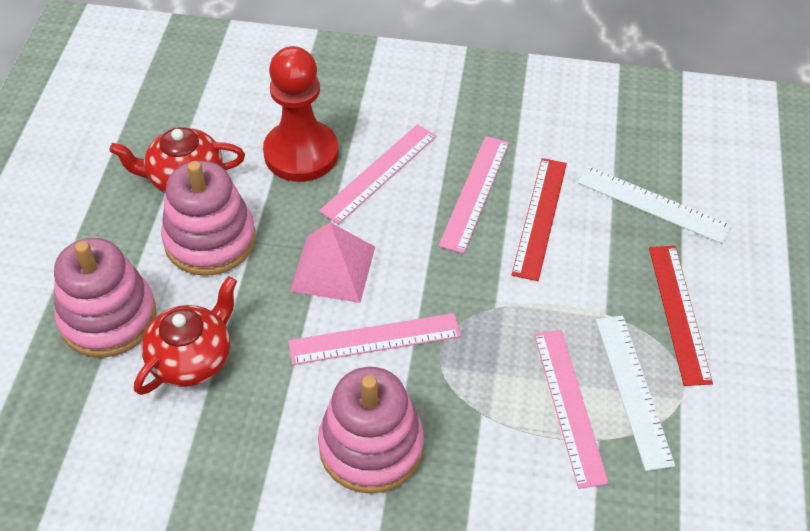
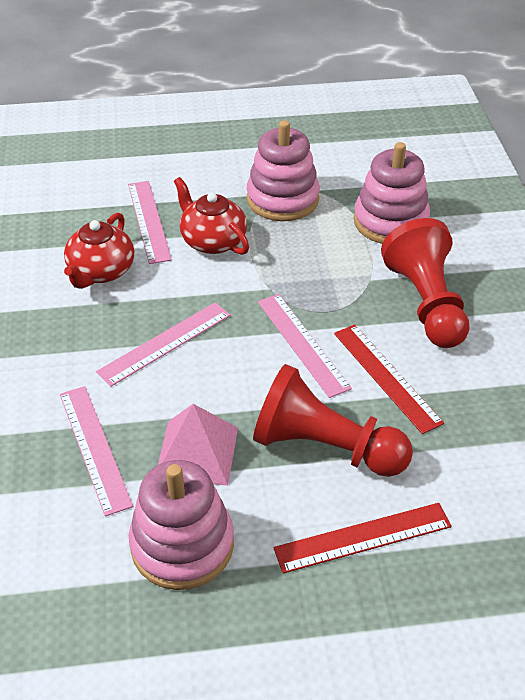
red pawn: 1 -> 2
white ruler: 2 -> 0

